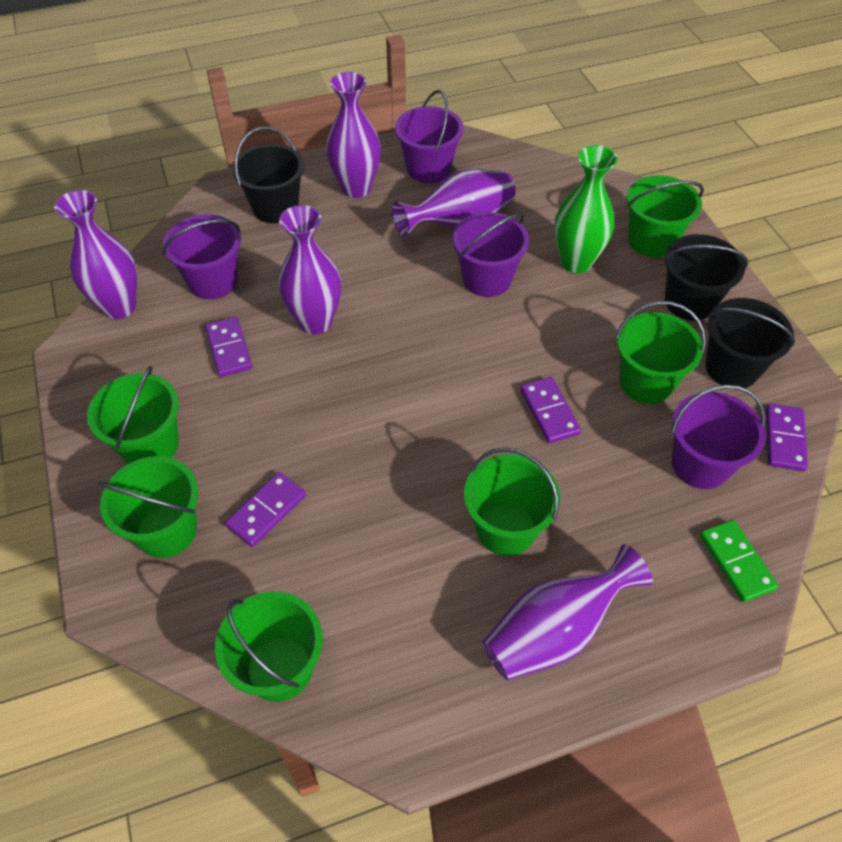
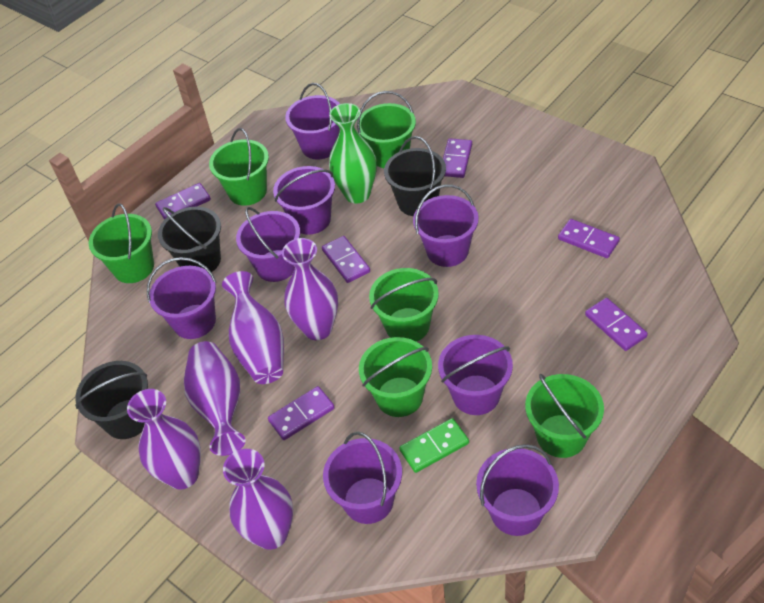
purple bucket: 4 -> 8
purple domino: 4 -> 6

